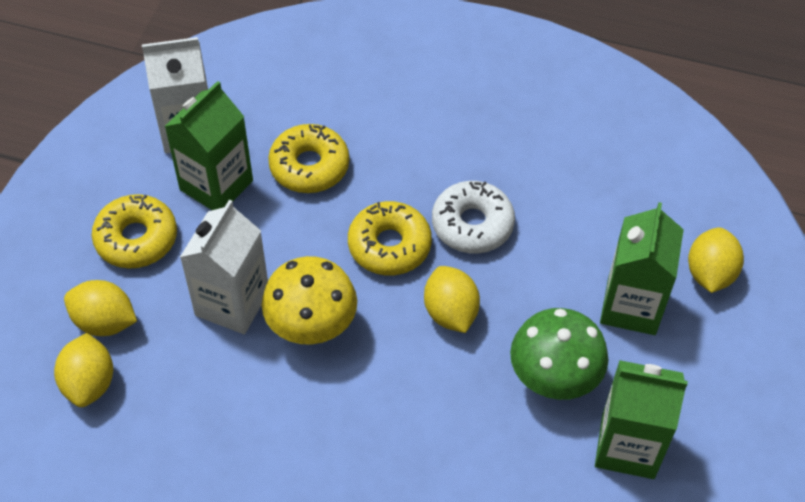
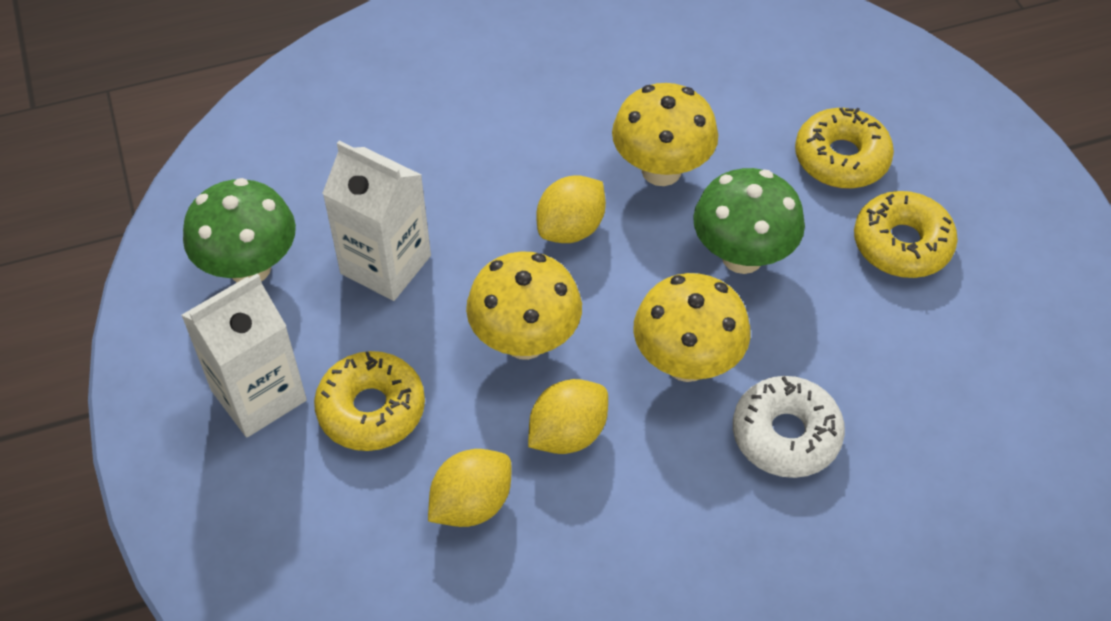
green carton: 3 -> 0
green mushroom: 1 -> 2
yellow lemon: 4 -> 3
yellow mushroom: 1 -> 3

